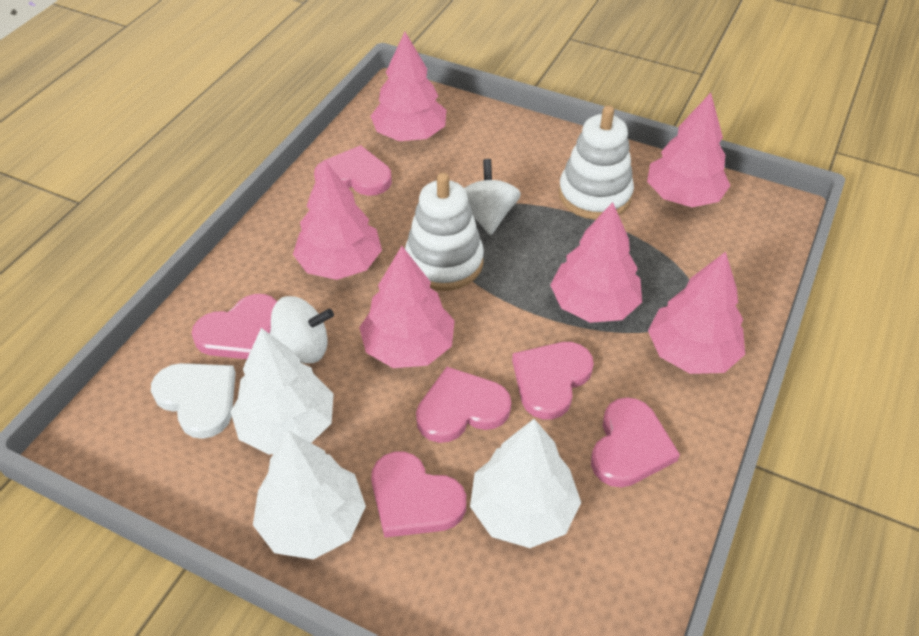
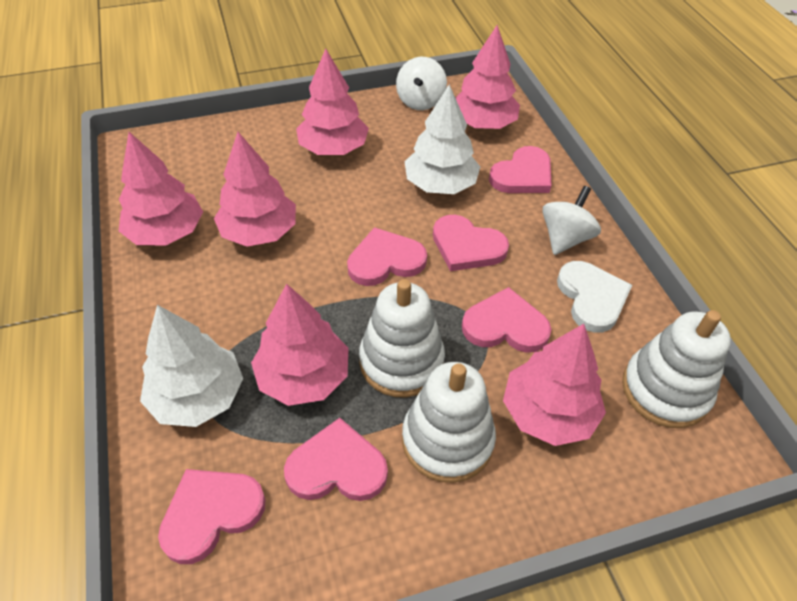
white stacking toy: 2 -> 3
white tree: 3 -> 2

